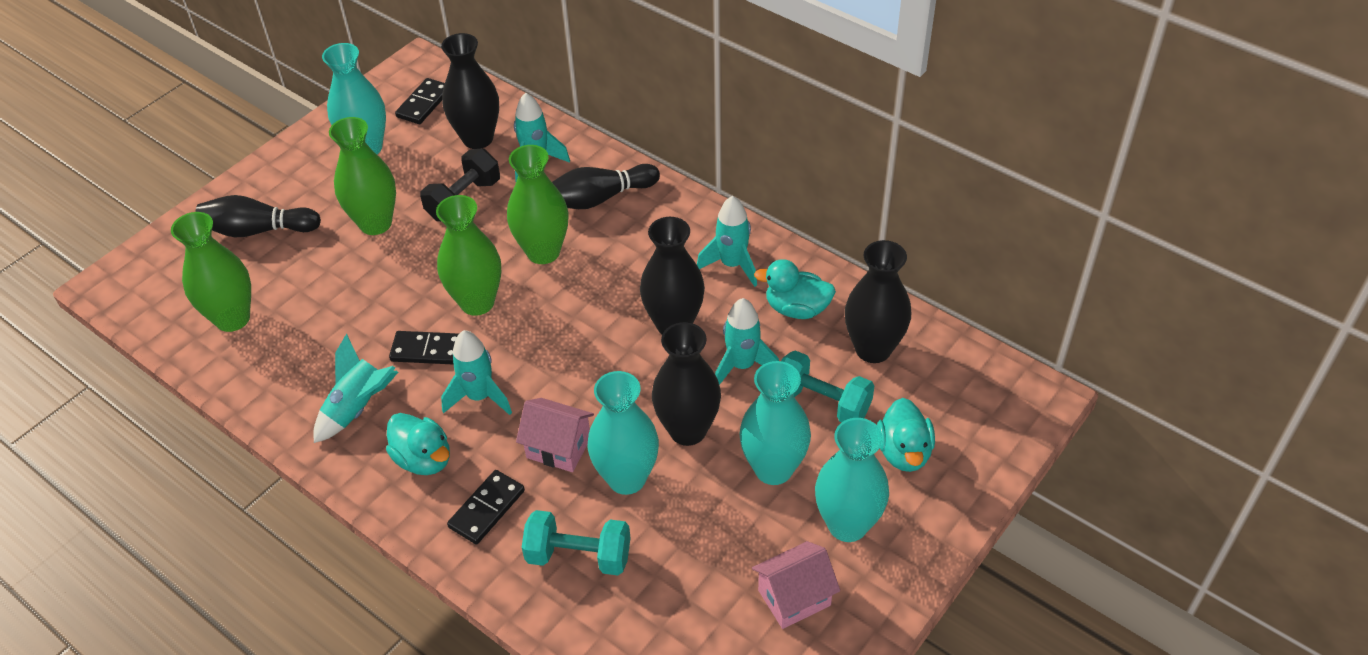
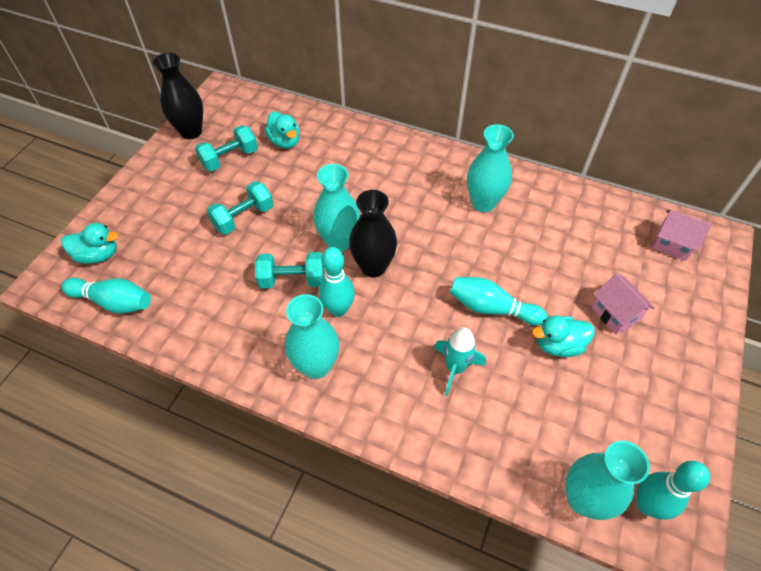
black bowling pin: 2 -> 0
black domino: 3 -> 0
black dumbbell: 1 -> 0
black vase: 4 -> 2
green vase: 4 -> 0
turquoise bowling pin: 0 -> 4
turquoise dumbbell: 2 -> 3
turquoise rocket: 5 -> 1

